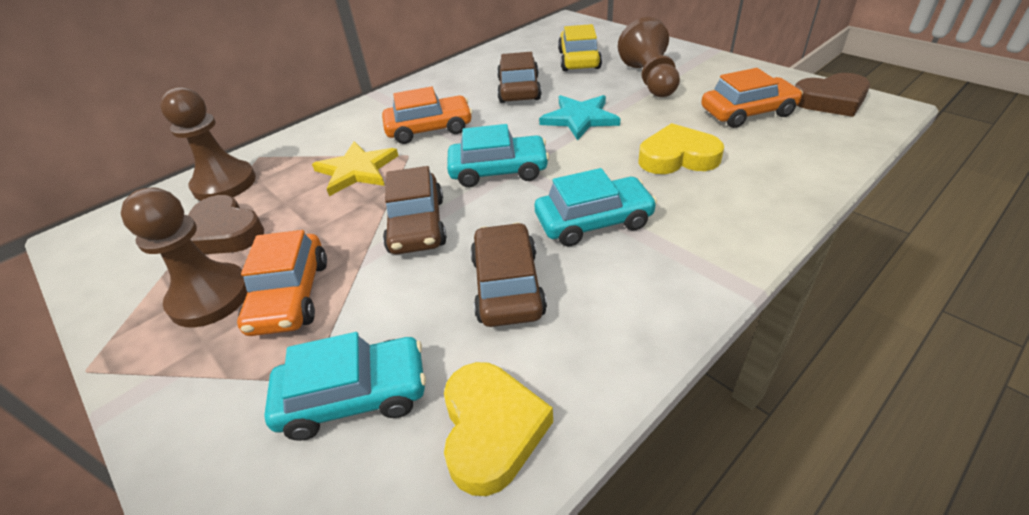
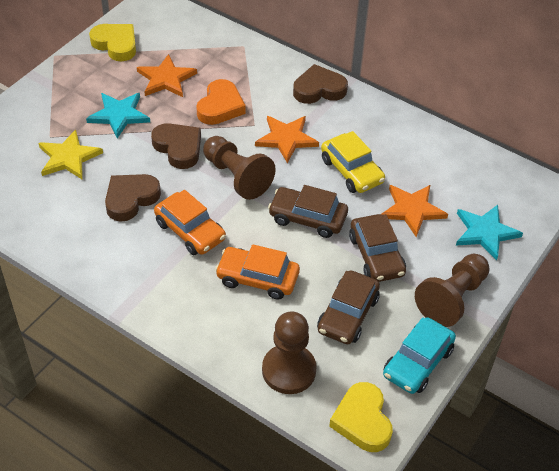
brown heart: 2 -> 3
orange car: 3 -> 2
orange heart: 0 -> 1
orange star: 0 -> 3
turquoise car: 3 -> 1
turquoise star: 1 -> 2

